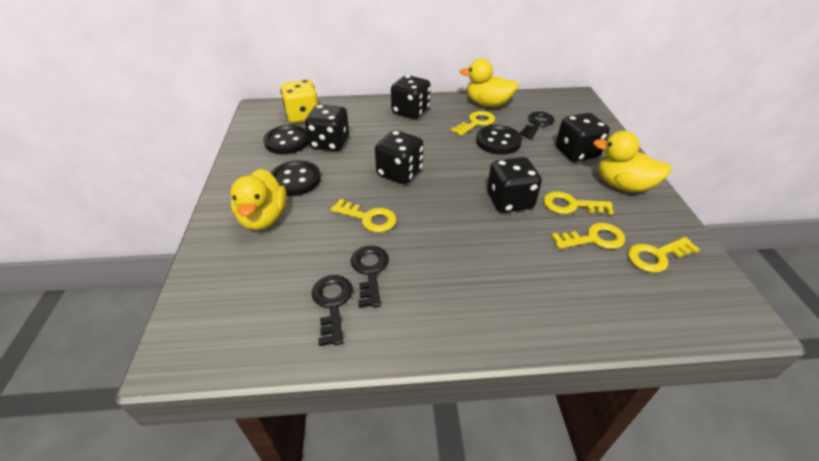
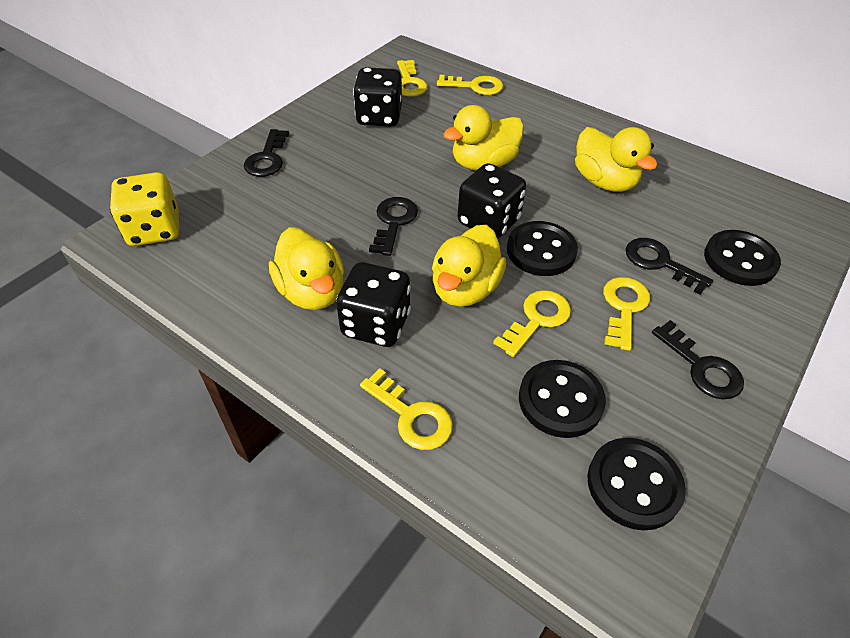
black button: 3 -> 4
black dice: 5 -> 3
black key: 3 -> 4
yellow duck: 3 -> 4

